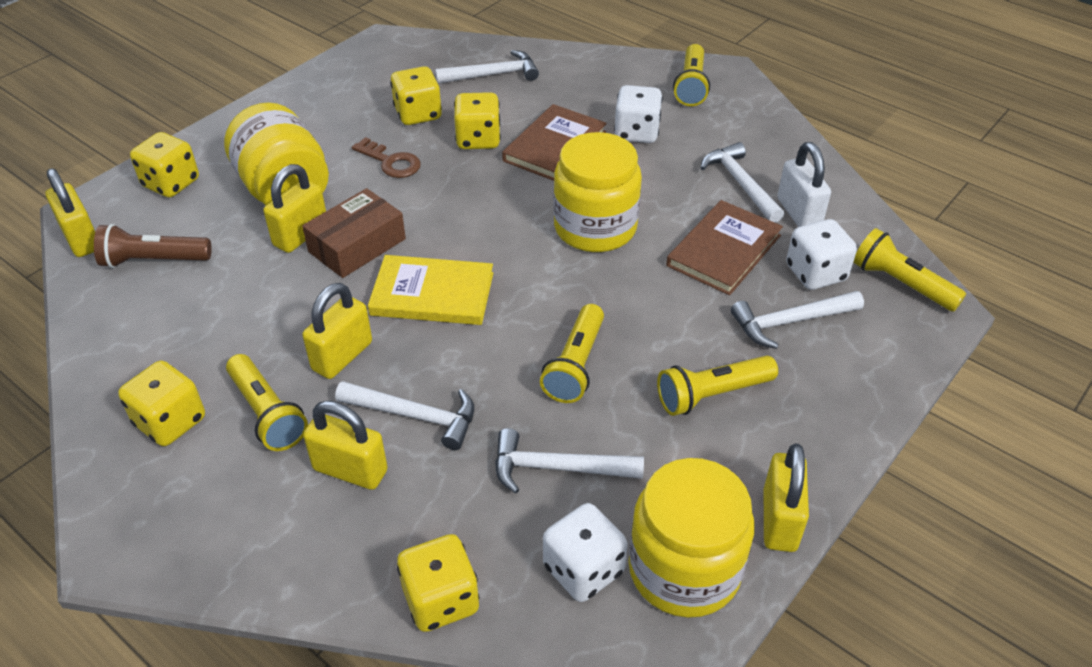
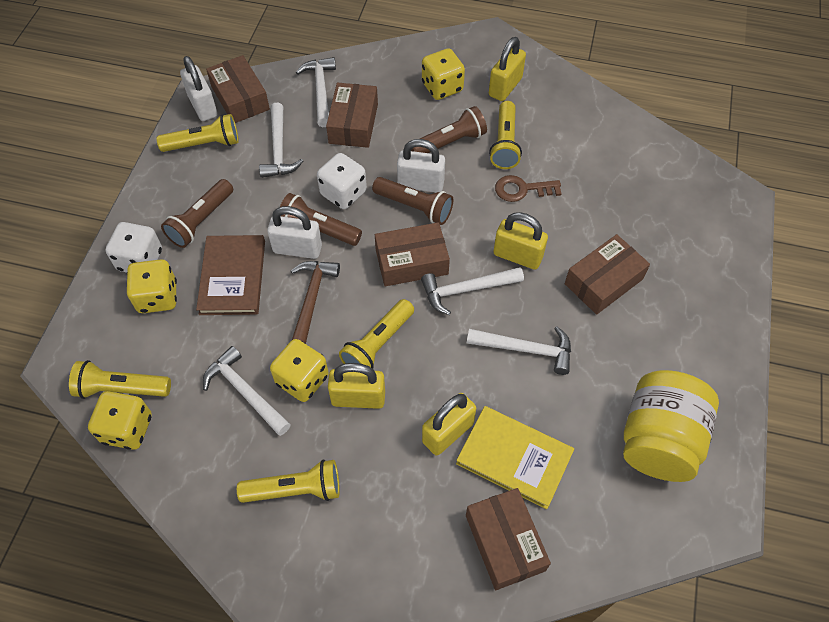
brown book: 2 -> 1
brown box: 1 -> 5
brown flashlight: 1 -> 4
brown hammer: 0 -> 1
white dice: 3 -> 2
white padlock: 1 -> 3
yellow dice: 5 -> 4
yellow jar: 3 -> 1
yellow padlock: 5 -> 4

